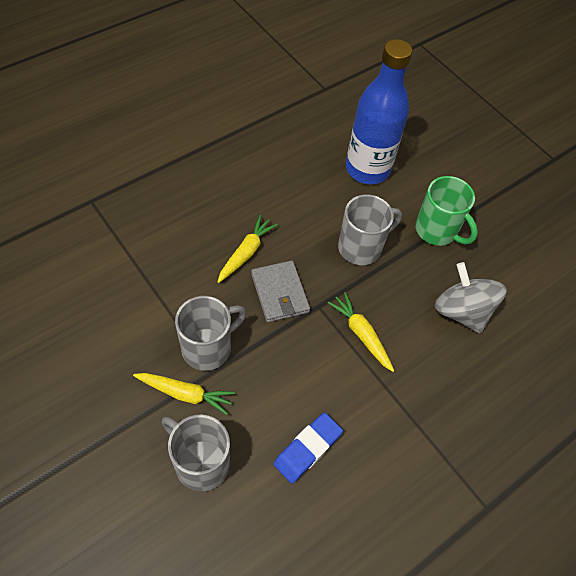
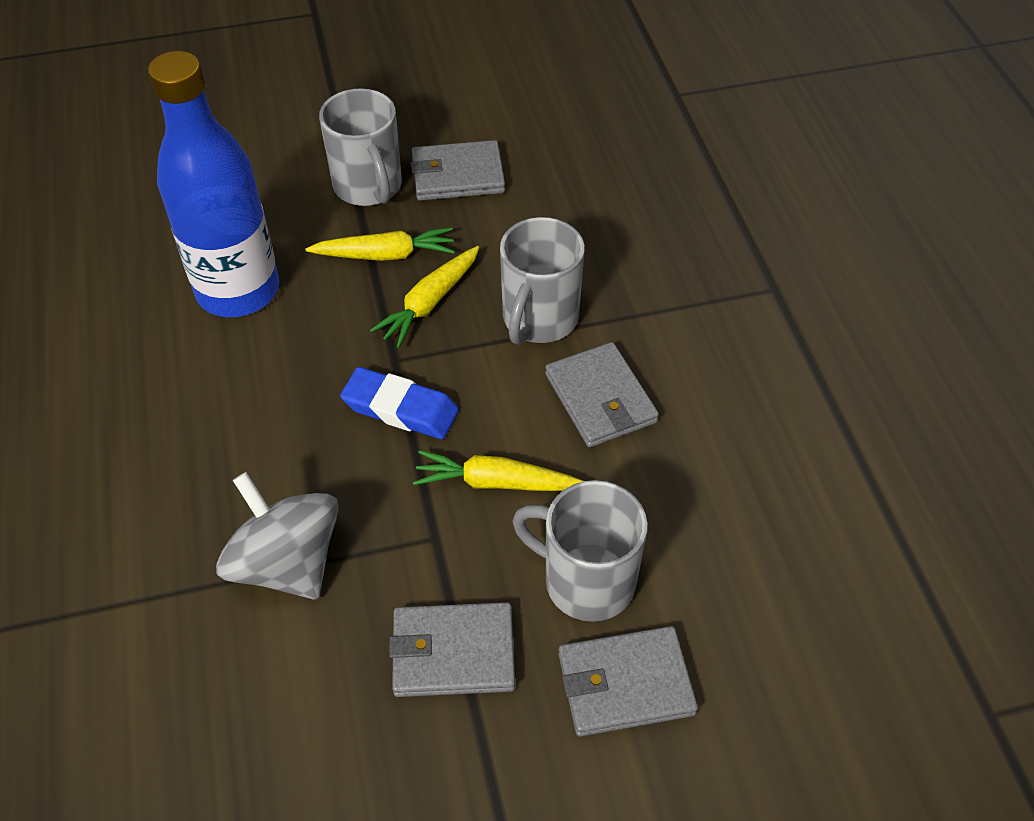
green mug: 1 -> 0
grey wallet: 1 -> 4

